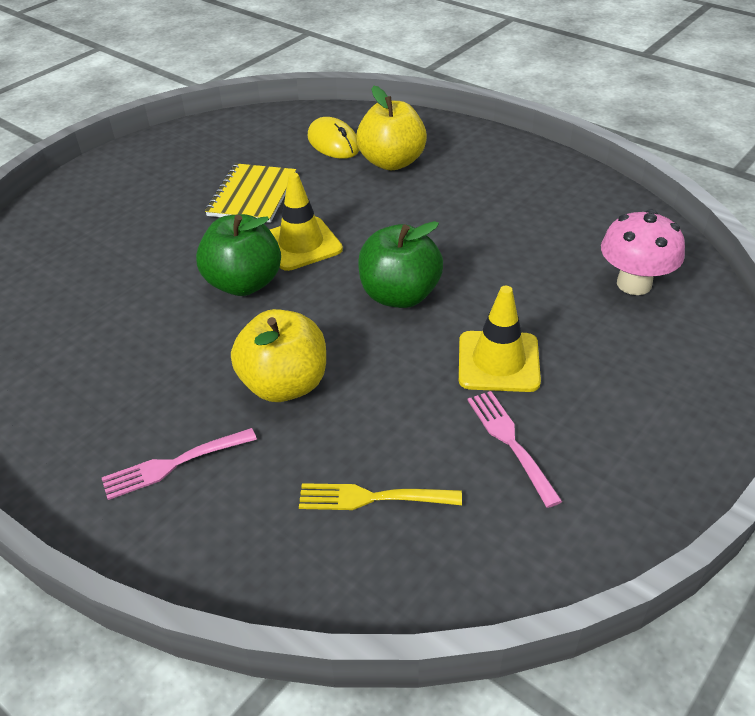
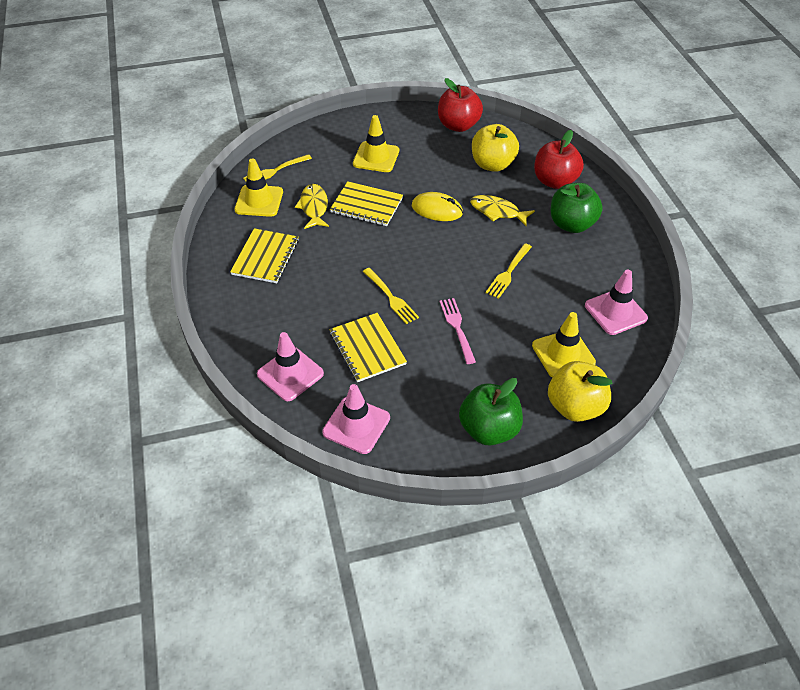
pink fork: 2 -> 1
pink mushroom: 1 -> 0
pink traffic cone: 0 -> 3
red apple: 0 -> 2
yellow fish: 0 -> 2
yellow fork: 1 -> 3
yellow notebook: 1 -> 3
yellow traffic cone: 2 -> 3

